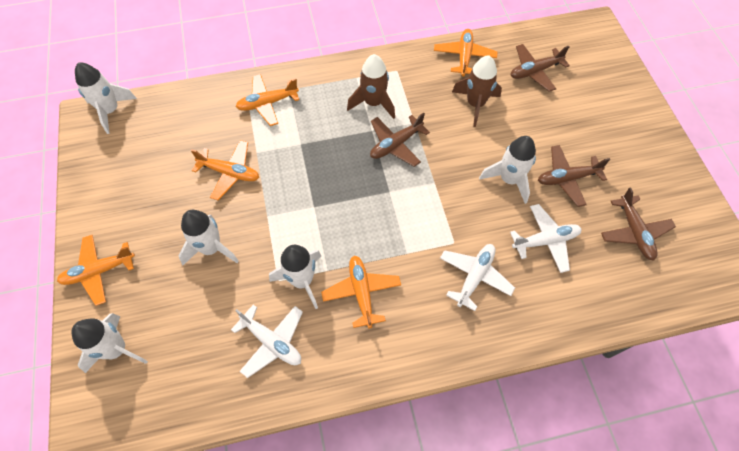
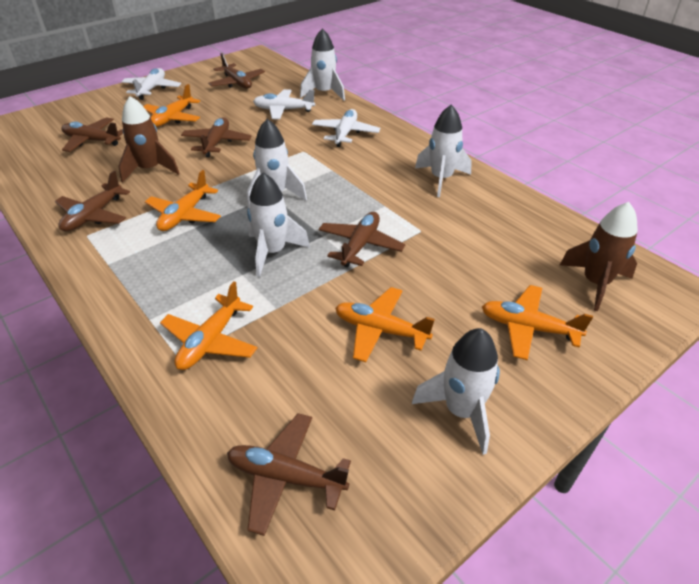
brown plane: 4 -> 6

